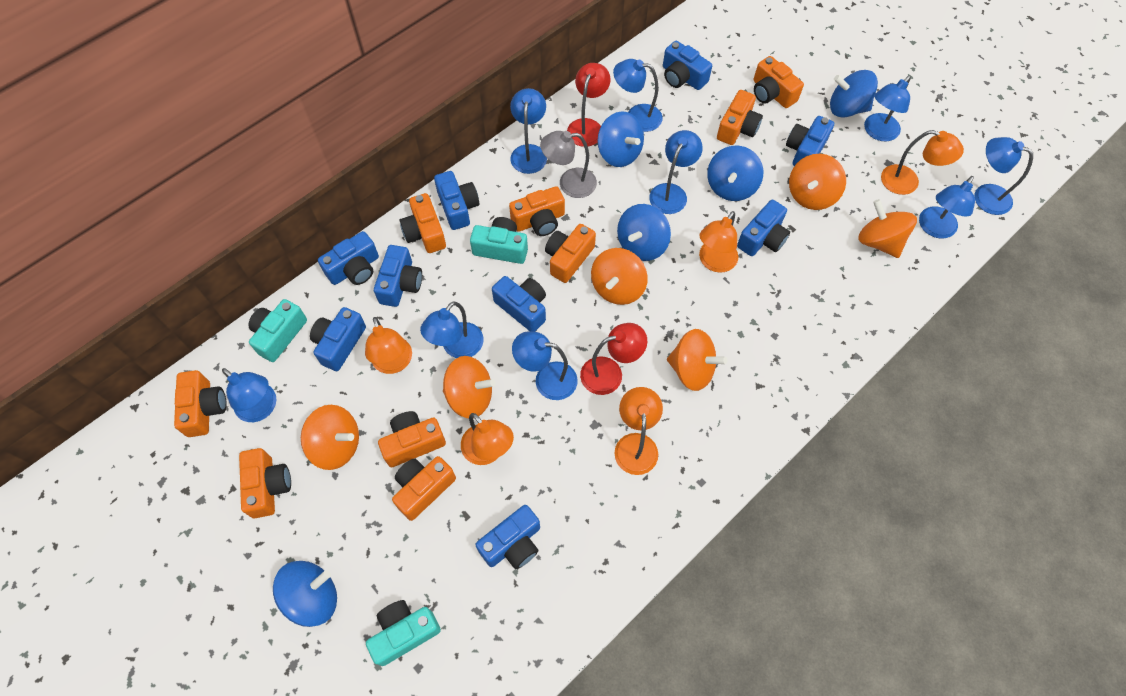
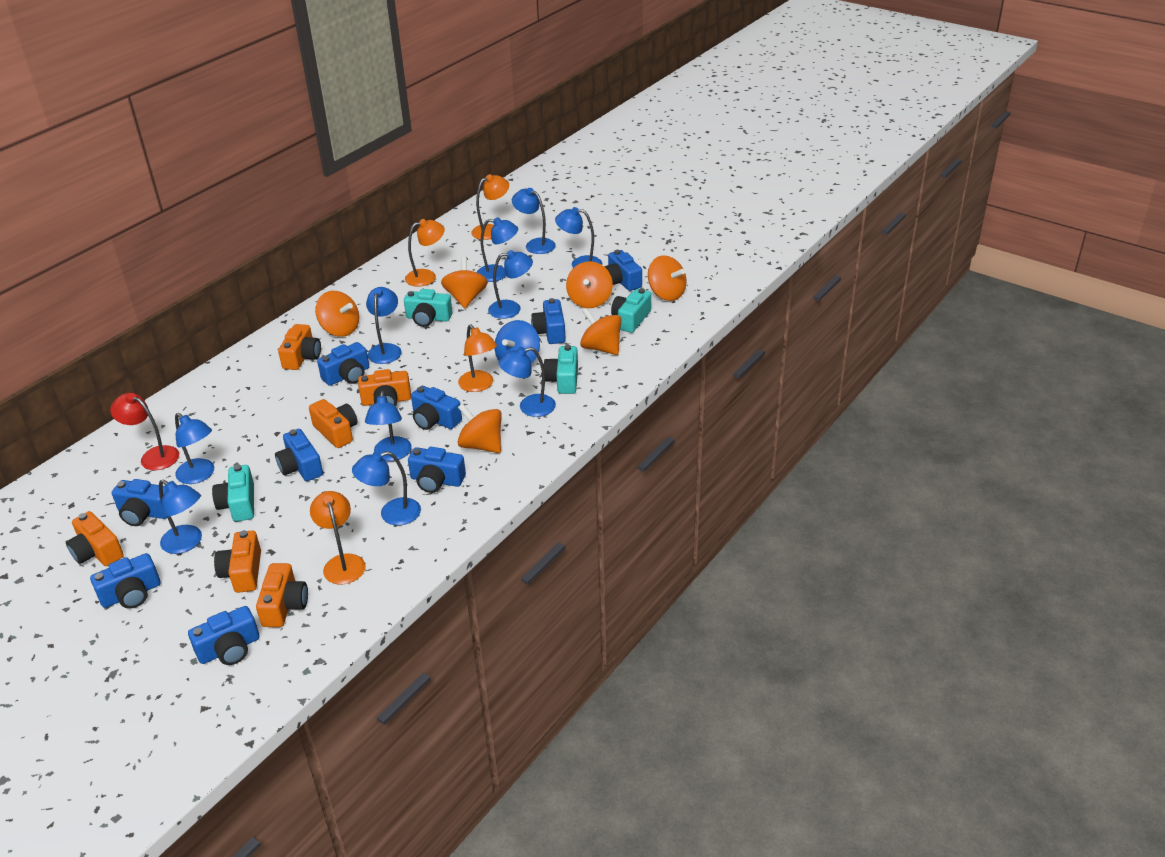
blue lamp: 9 -> 10
blue spinning top: 5 -> 1
grey lamp: 1 -> 0
orange camera: 9 -> 6
orange lamp: 5 -> 4
red lamp: 2 -> 1
turquoise camera: 3 -> 4

